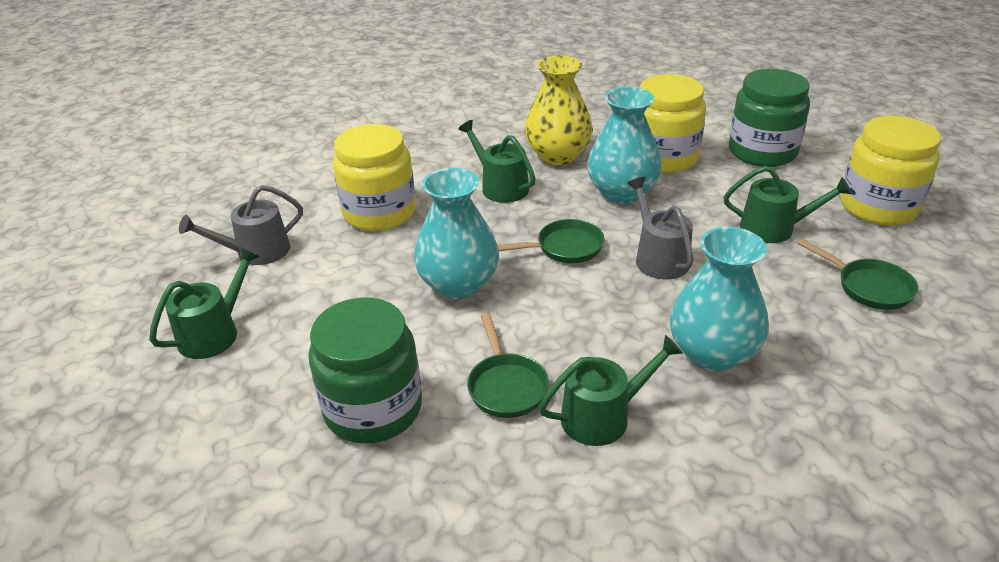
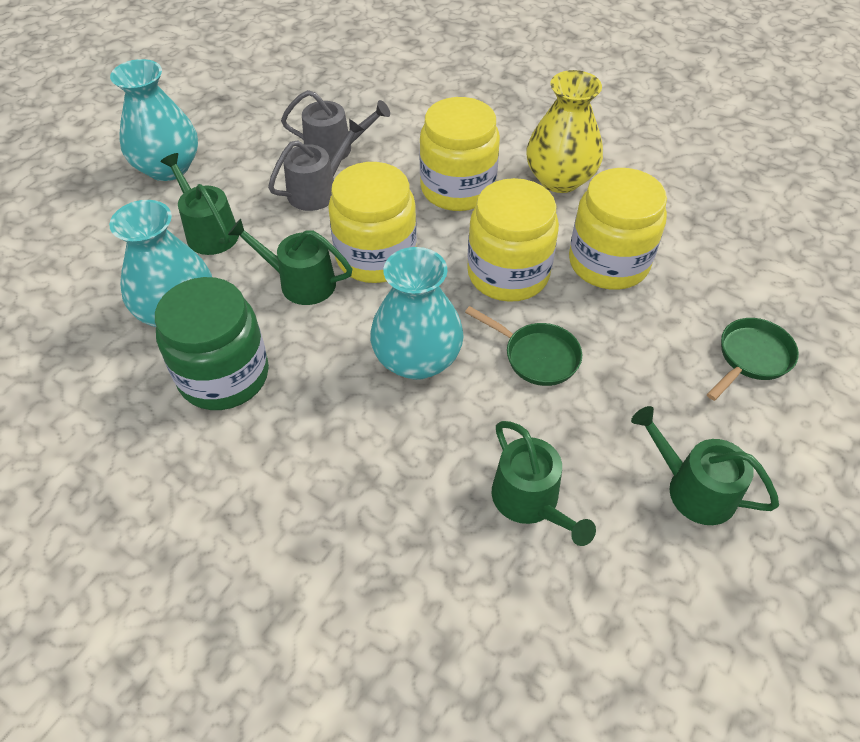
green jar: 2 -> 1
green pan: 3 -> 2
yellow jar: 3 -> 4

